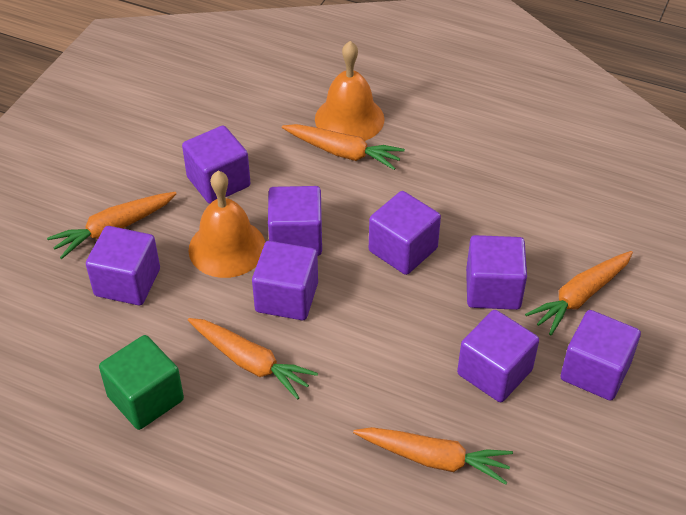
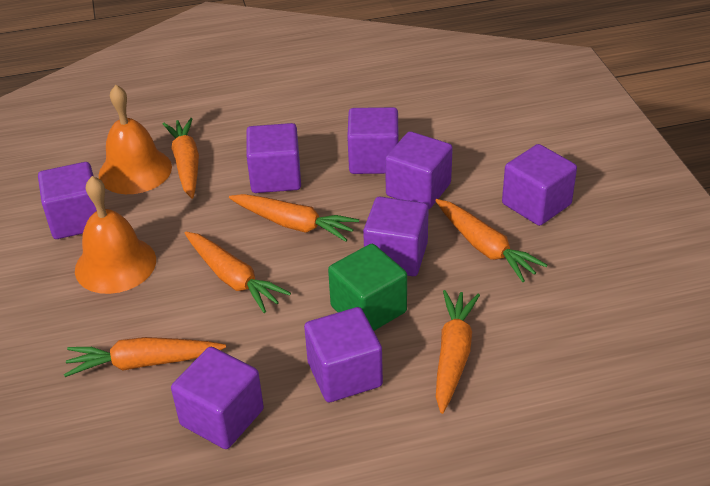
orange carrot: 5 -> 6

